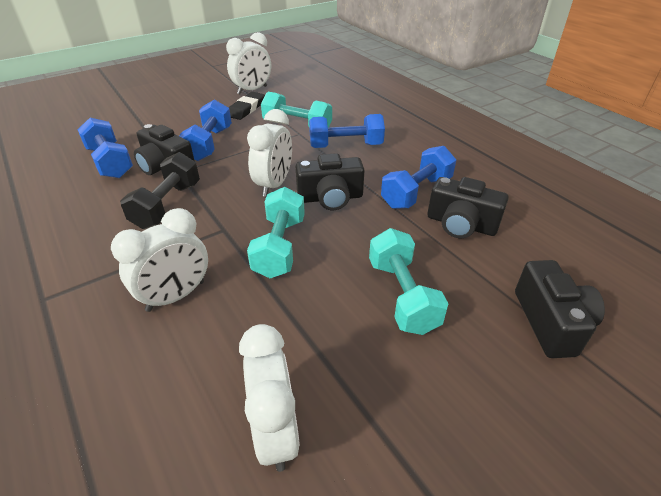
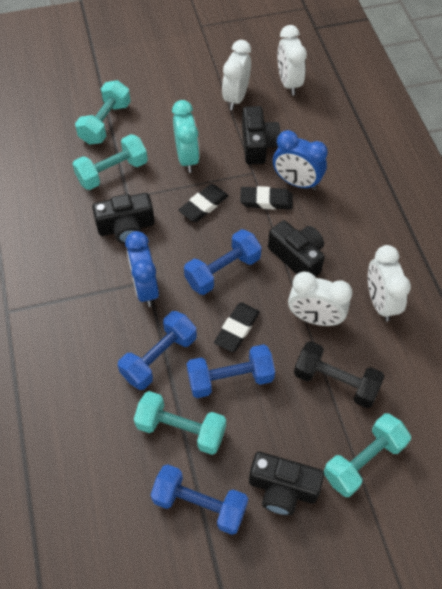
black eraser: 1 -> 3
blue clock: 0 -> 2
turquoise clock: 0 -> 1
turquoise dumbbell: 3 -> 4

